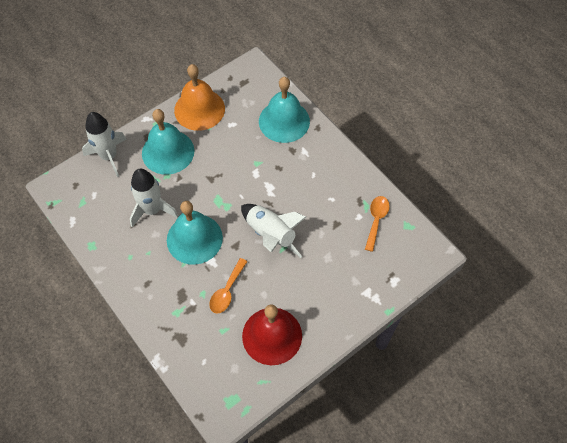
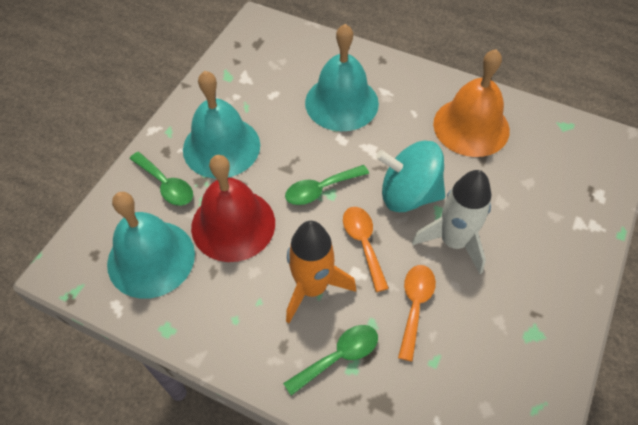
green spoon: 0 -> 3
orange rocket: 0 -> 1
turquoise spinning top: 0 -> 1
white rocket: 3 -> 1

